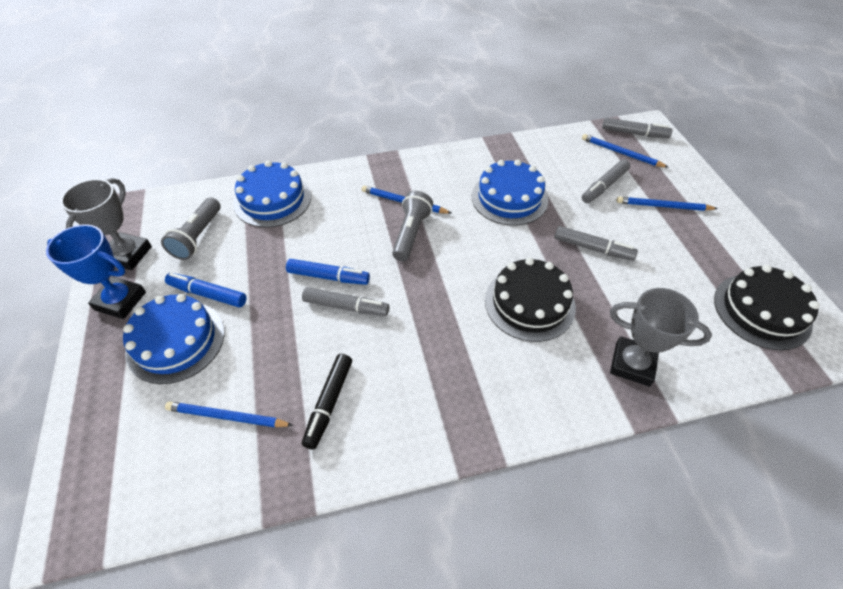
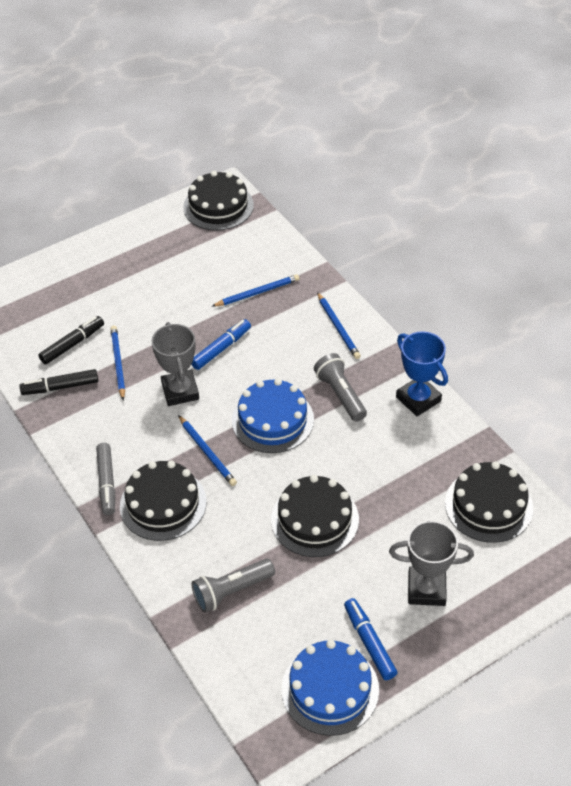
black cake: 2 -> 4
black marker: 1 -> 2
blue cake: 3 -> 2
grey marker: 4 -> 1

